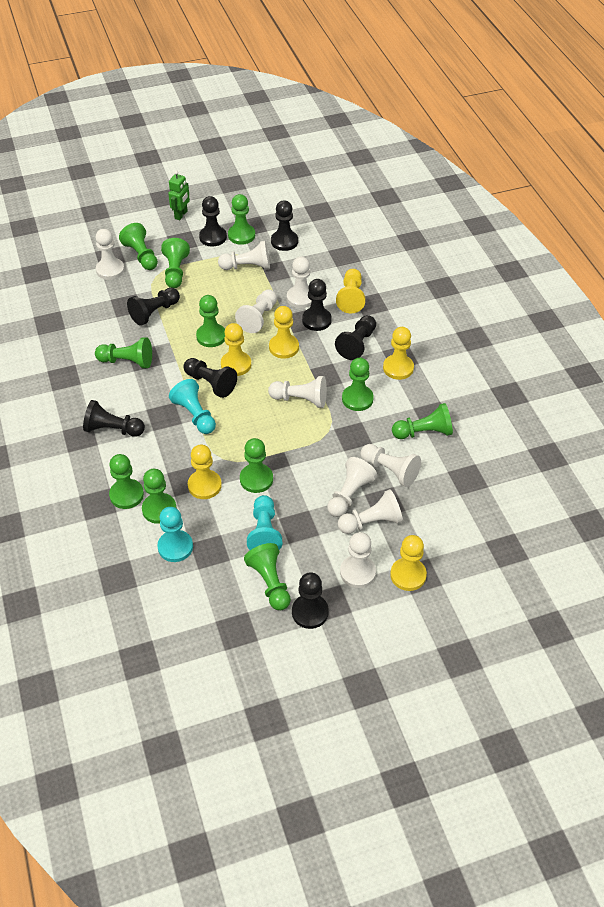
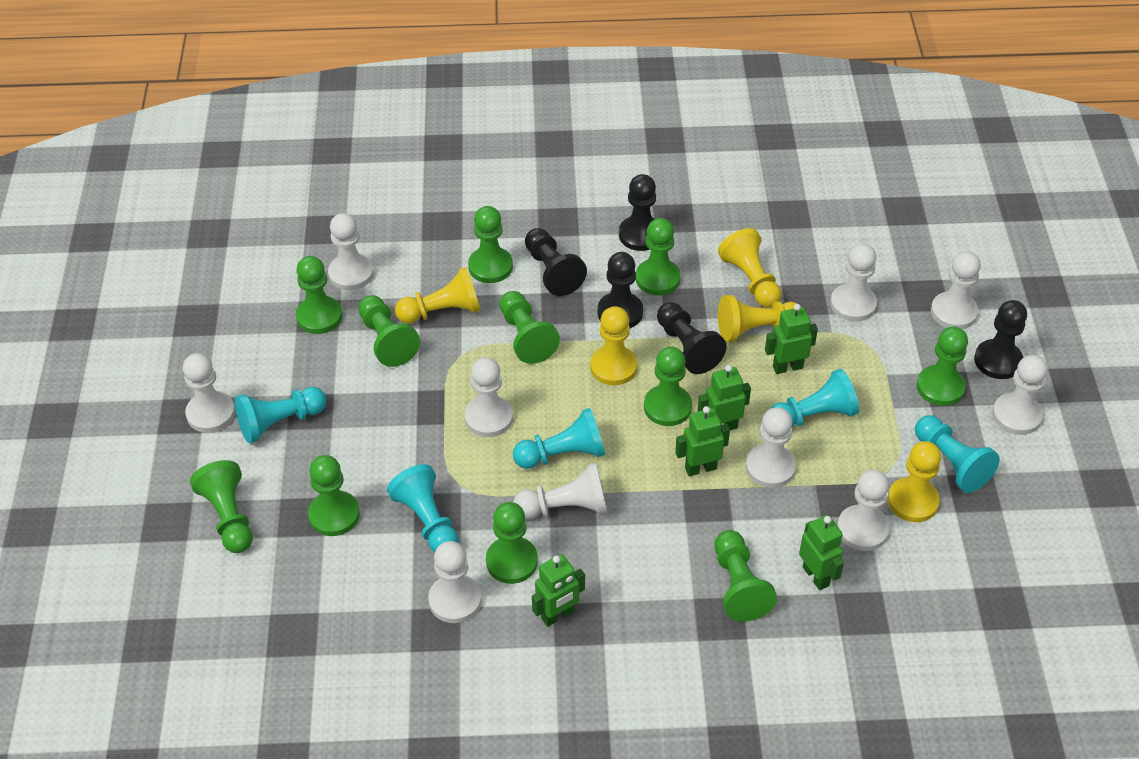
black pawn: 8 -> 5
green robot: 1 -> 5
turquoise pawn: 3 -> 5
white pawn: 9 -> 10
yellow pawn: 6 -> 5

